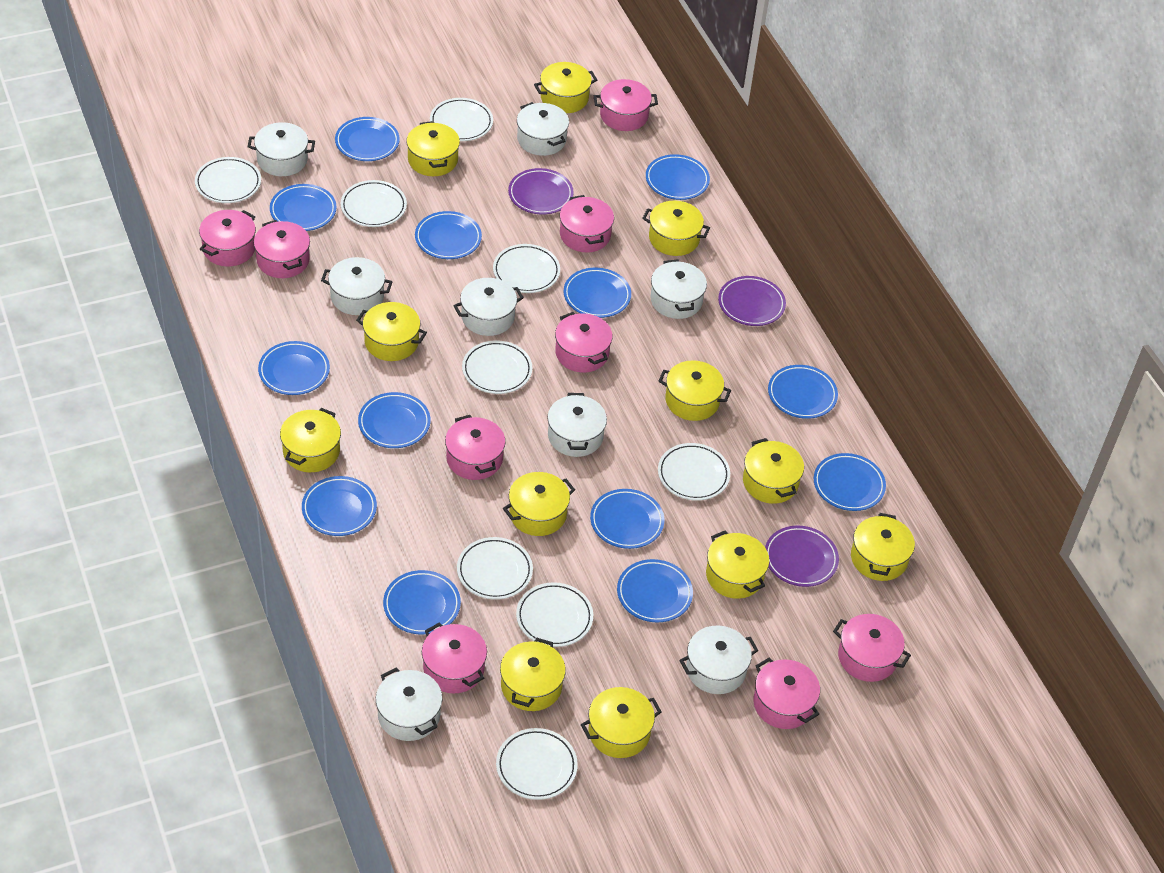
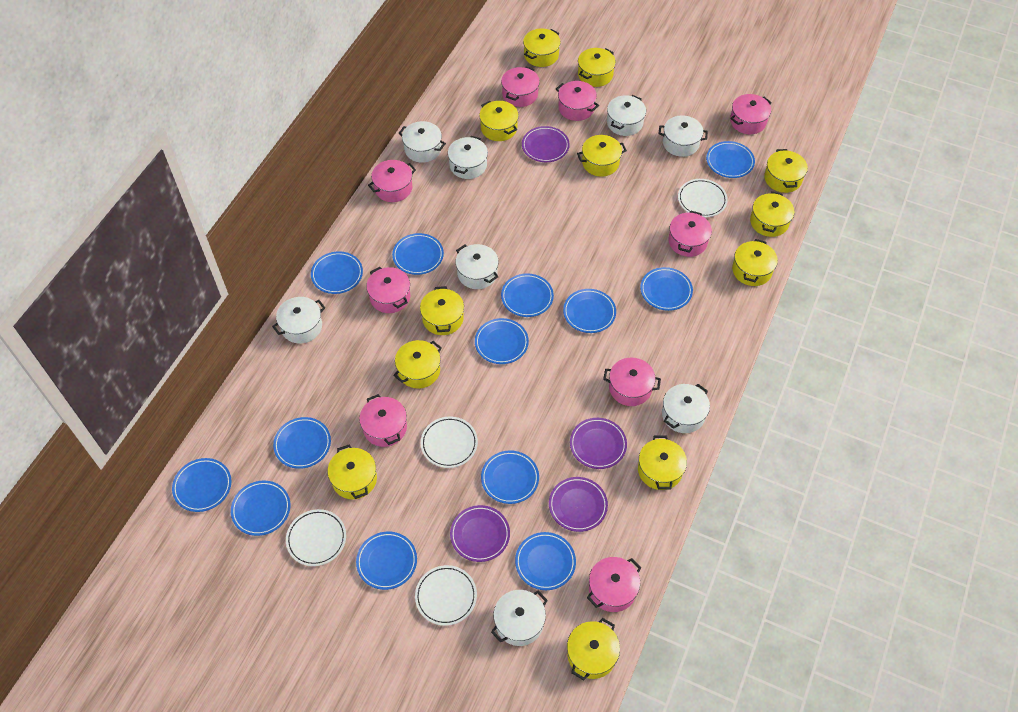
purple plate: 3 -> 4
white plate: 9 -> 4

